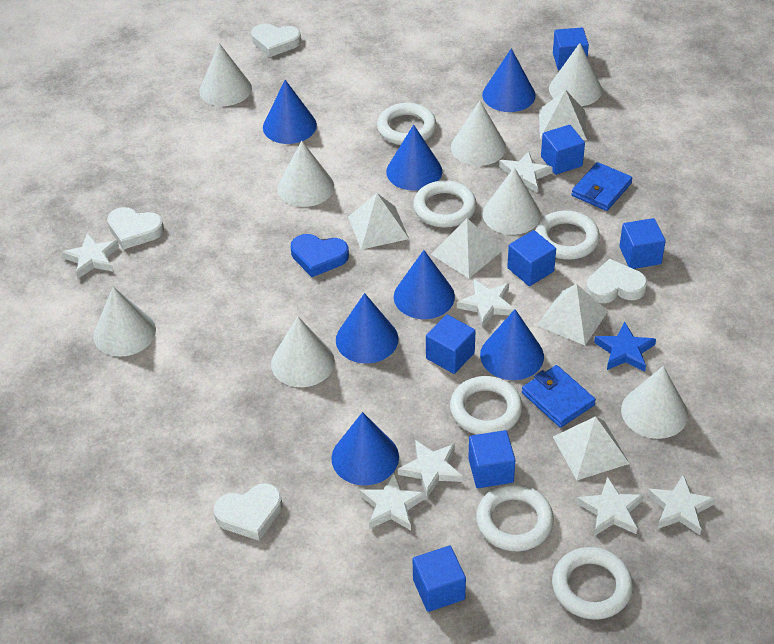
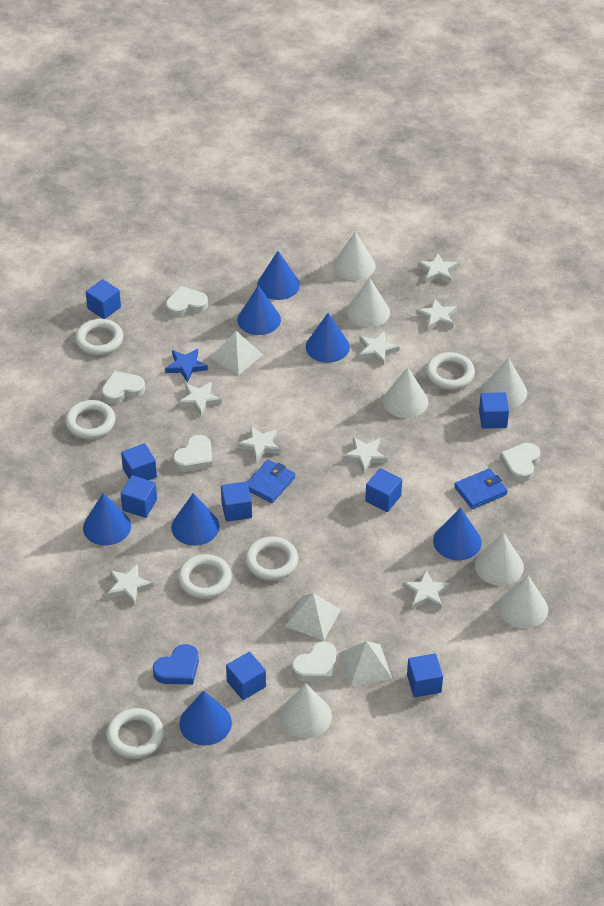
blue cube: 7 -> 8
white cone: 8 -> 7
white heart: 4 -> 5
white pyramid: 5 -> 3
white star: 7 -> 8

